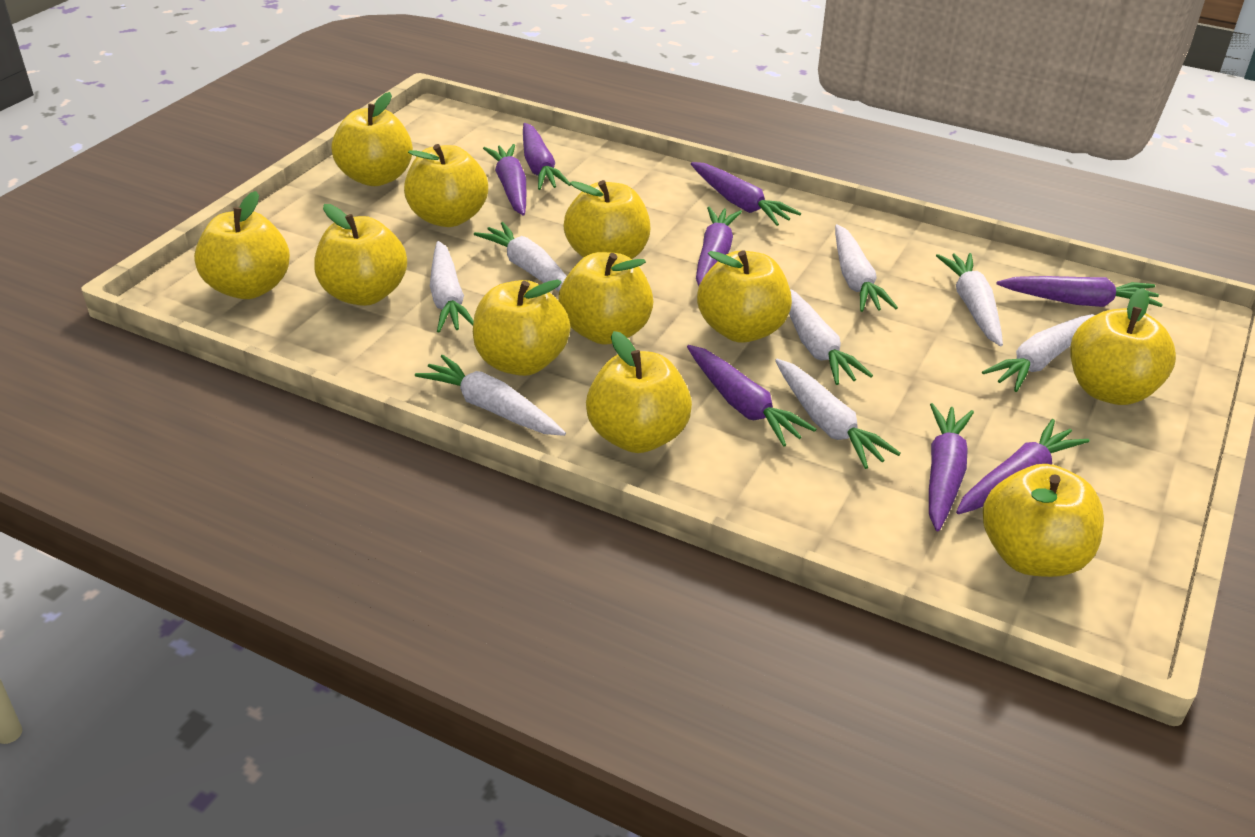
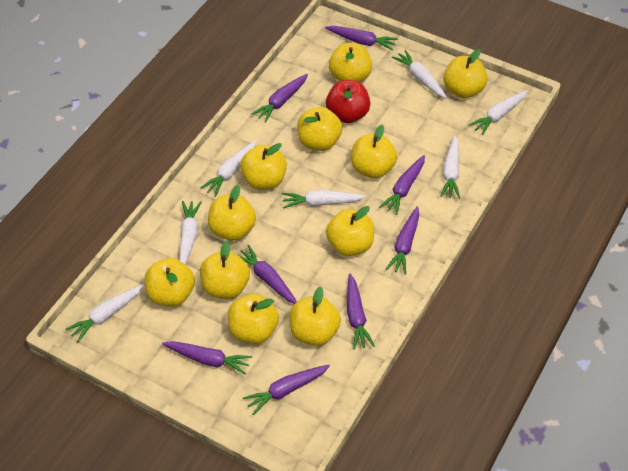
red apple: 0 -> 1
white carrot: 8 -> 7

